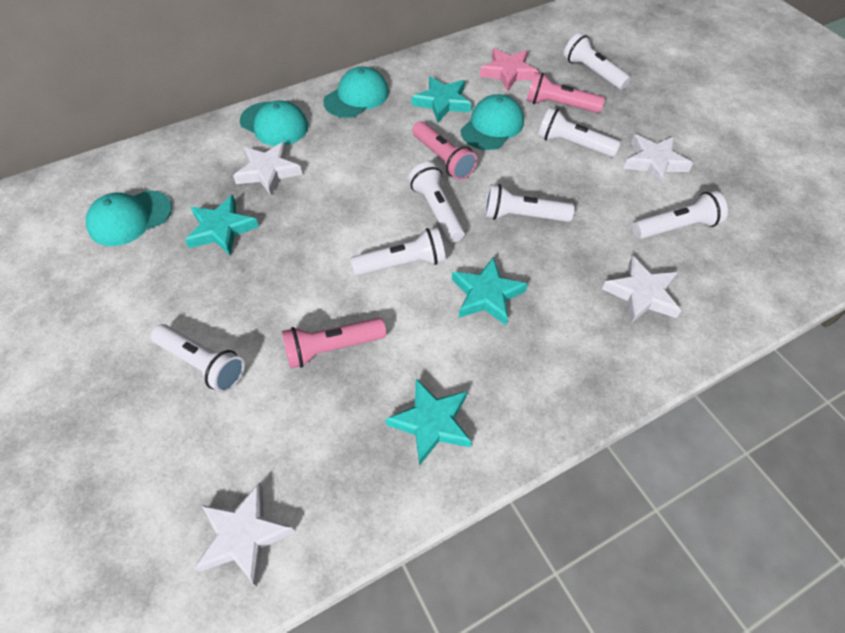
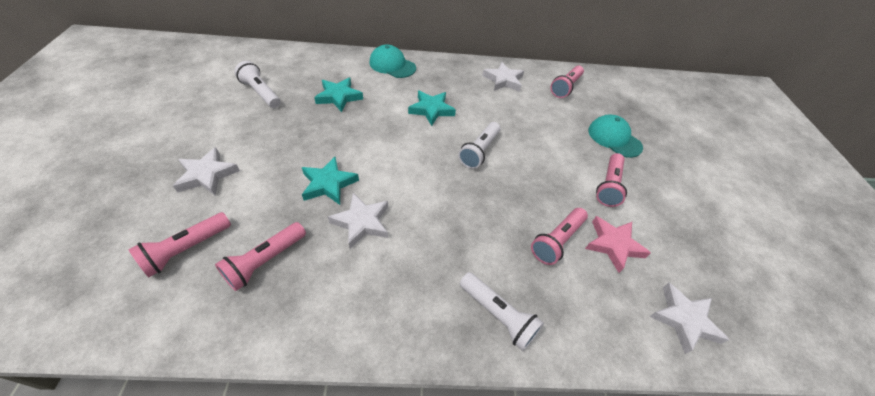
pink flashlight: 3 -> 5
turquoise cap: 4 -> 2
turquoise star: 4 -> 3
white flashlight: 7 -> 3

